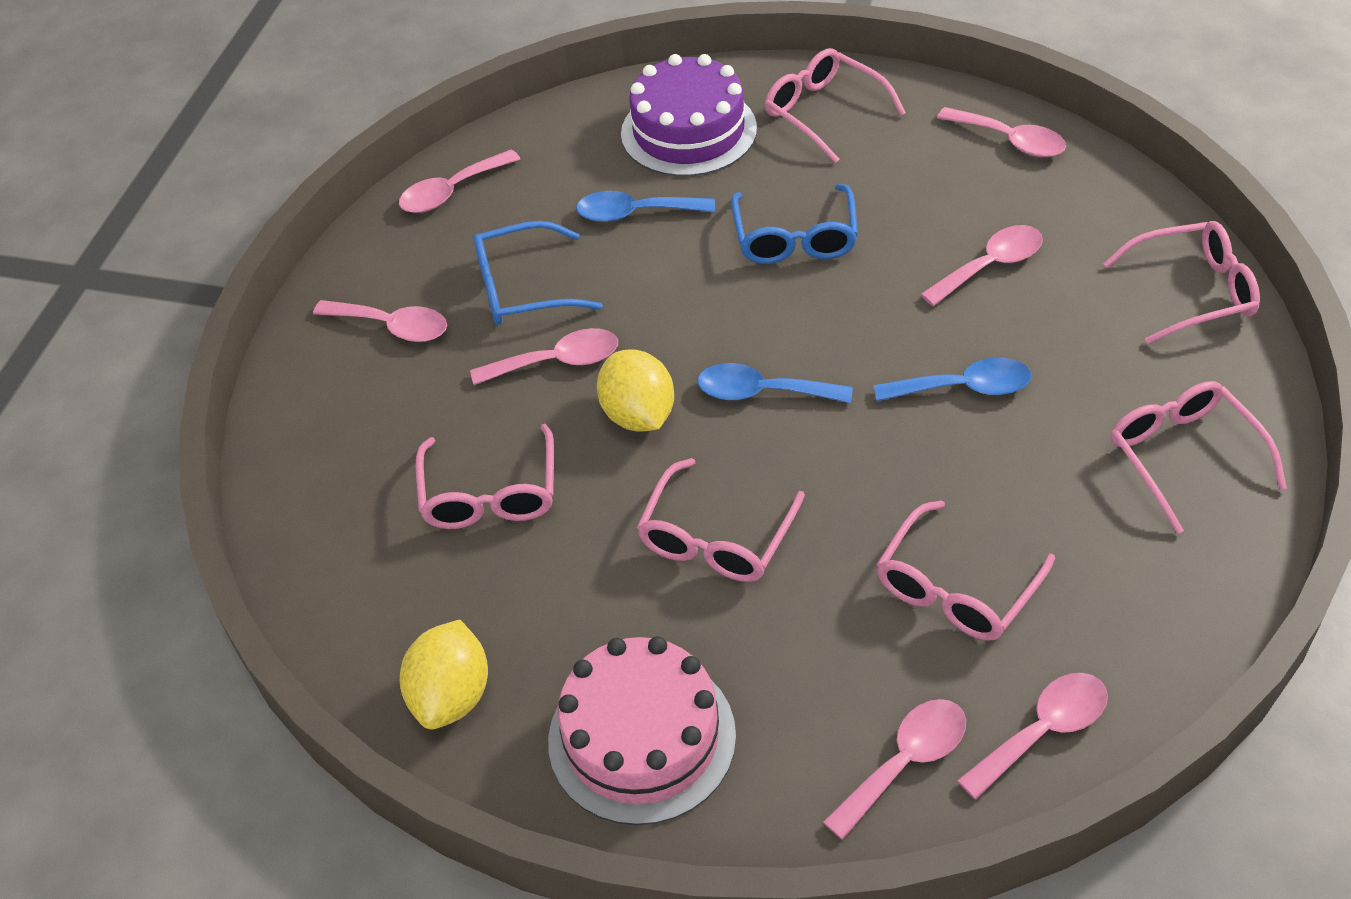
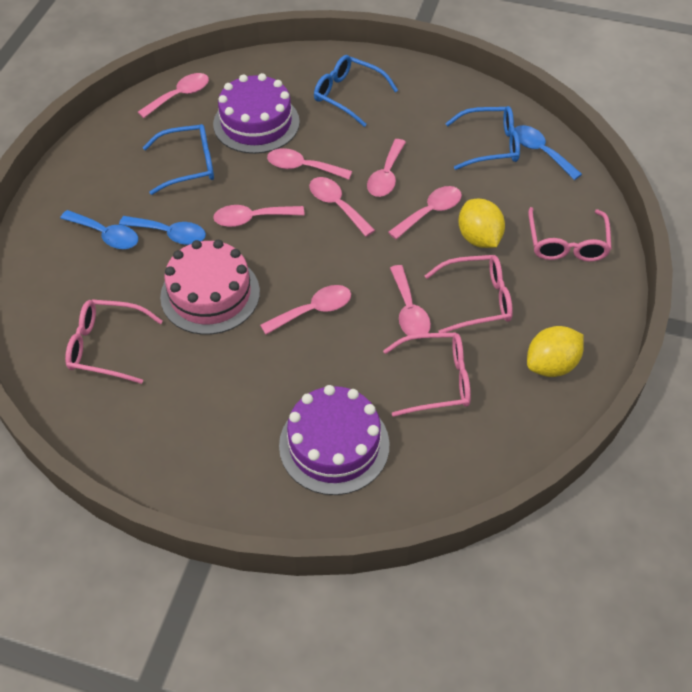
blue glasses: 2 -> 3
pink glasses: 6 -> 4
pink spoon: 7 -> 8
purple cake: 1 -> 2

